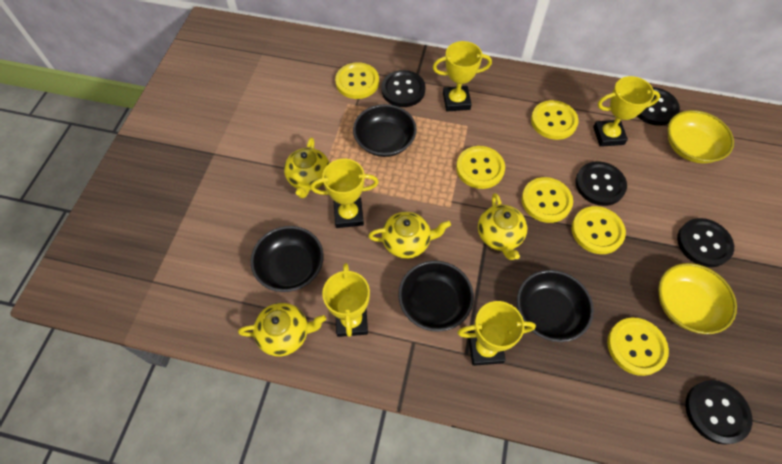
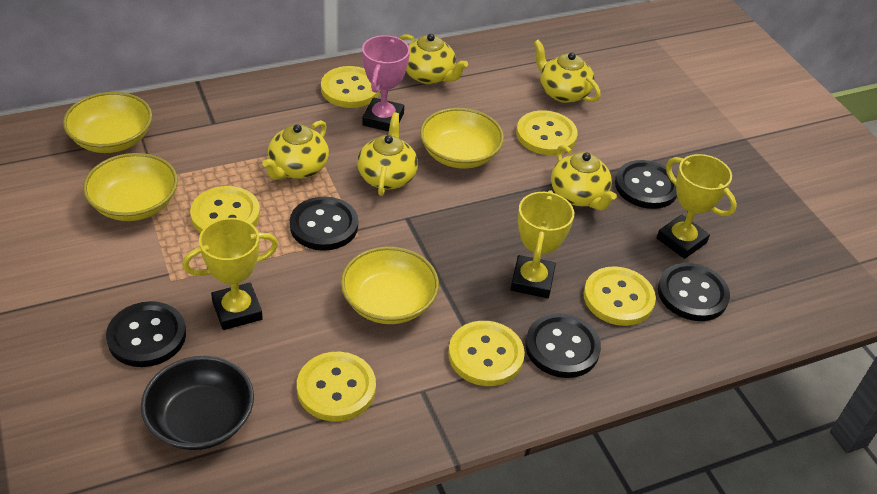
black bowl: 4 -> 1
pink trophy: 0 -> 1
yellow bowl: 2 -> 4
yellow teapot: 4 -> 5
yellow trophy: 5 -> 3

